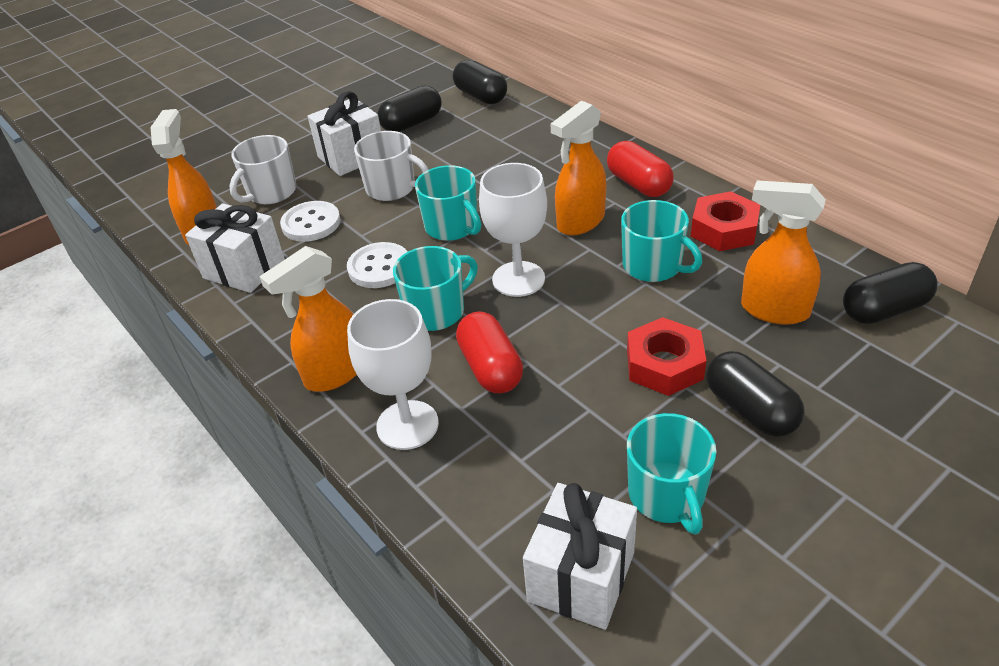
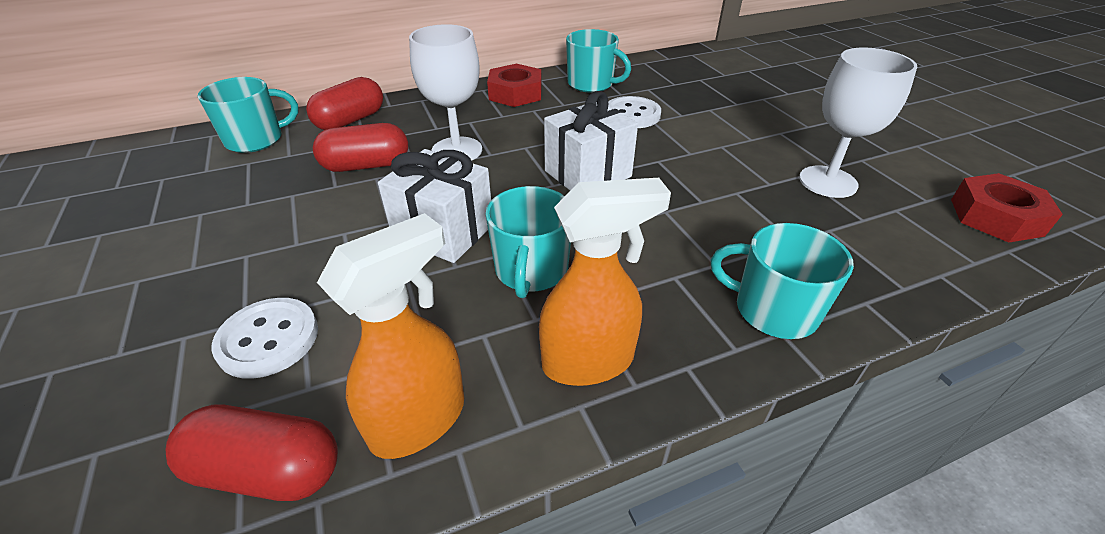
black capsule: 4 -> 0
orange spray bottle: 4 -> 2
red capsule: 2 -> 3
white gift: 3 -> 2
white mug: 2 -> 0

